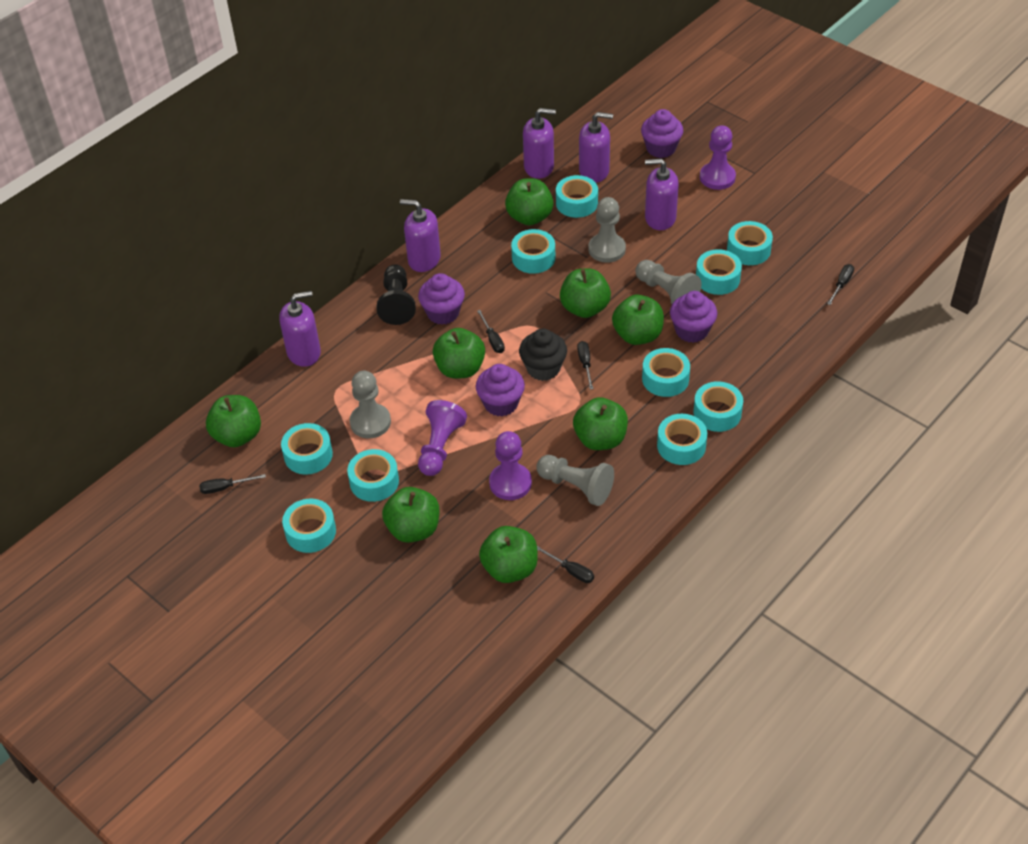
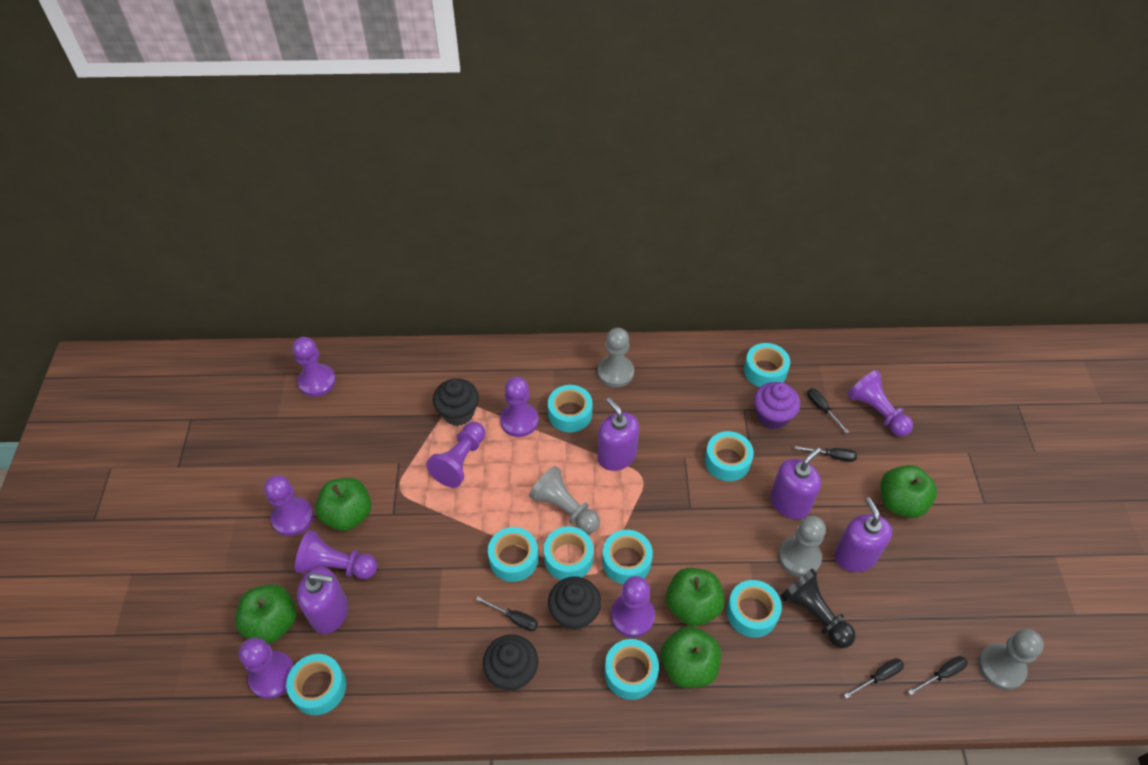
black cupcake: 1 -> 3
green apple: 8 -> 5
purple cupcake: 4 -> 1
purple pawn: 3 -> 8
purple soap dispenser: 5 -> 4
turquoise tape: 10 -> 9

